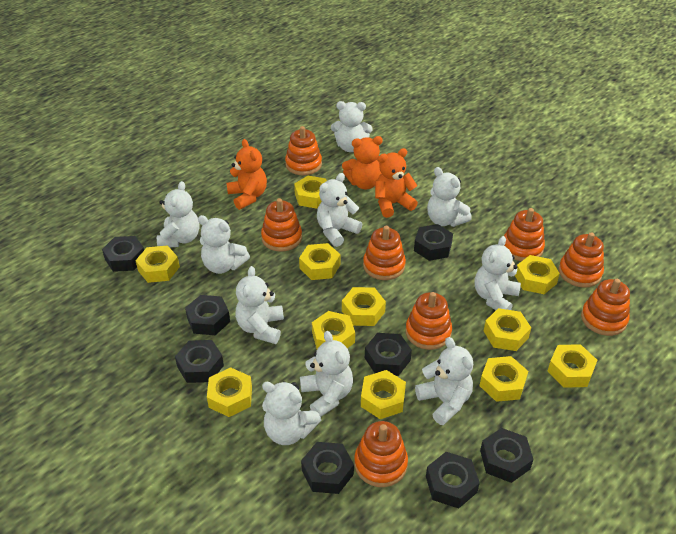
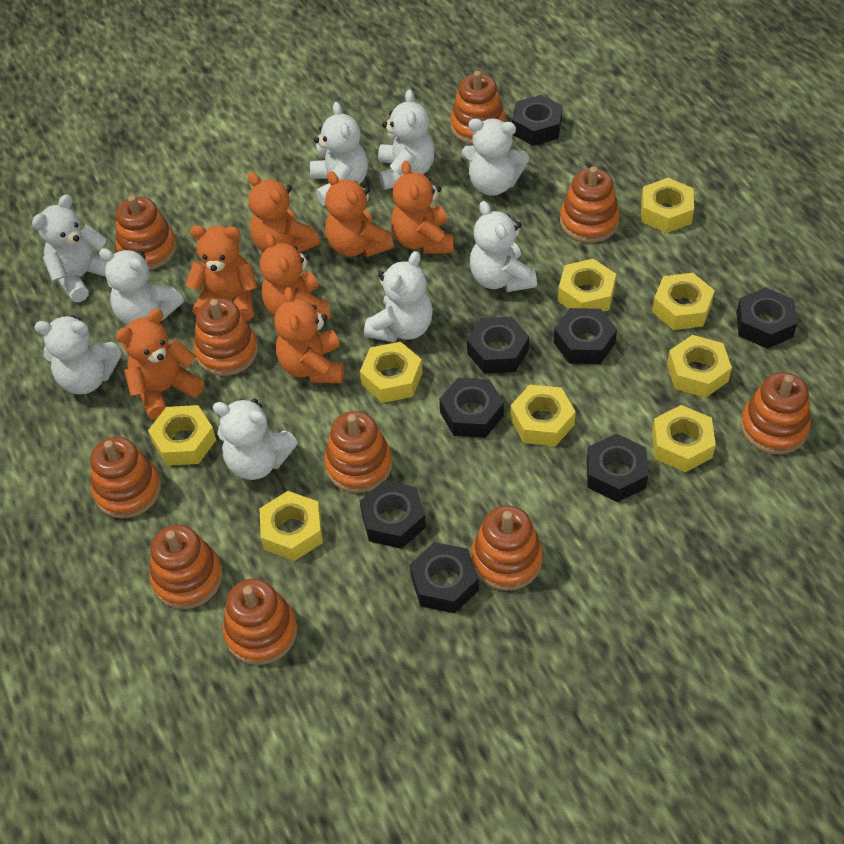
orange stacking toy: 8 -> 10
orange teddy bear: 3 -> 7
white teddy bear: 10 -> 9
yellow nut: 11 -> 9

